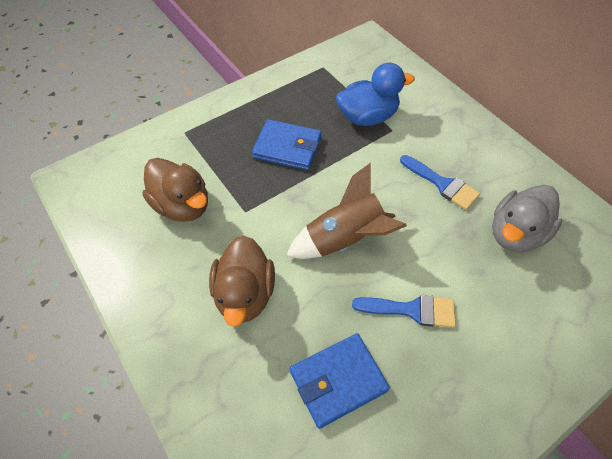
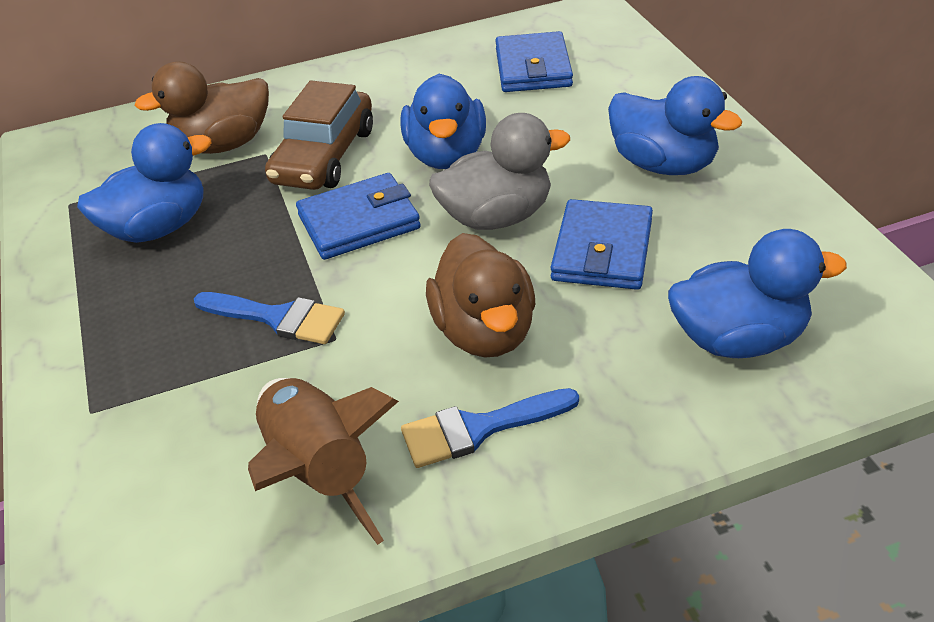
blue duck: 1 -> 4
blue wallet: 2 -> 3
brown car: 0 -> 1

